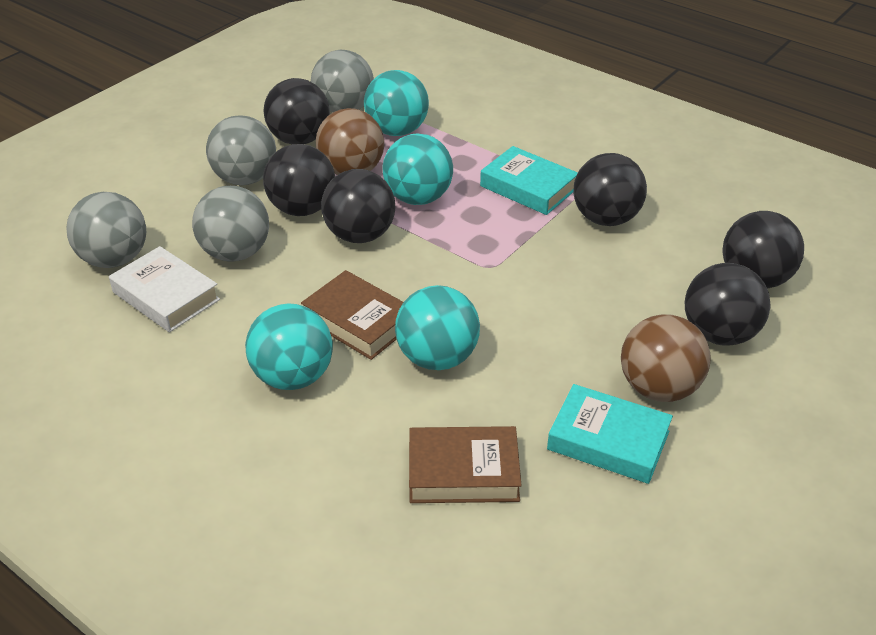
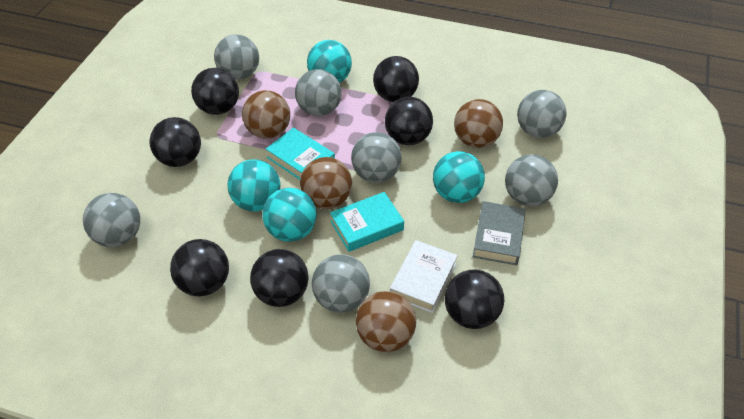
black ball: 6 -> 7
brown ball: 2 -> 4
brown book: 2 -> 0
grey ball: 4 -> 7
grey book: 0 -> 1

